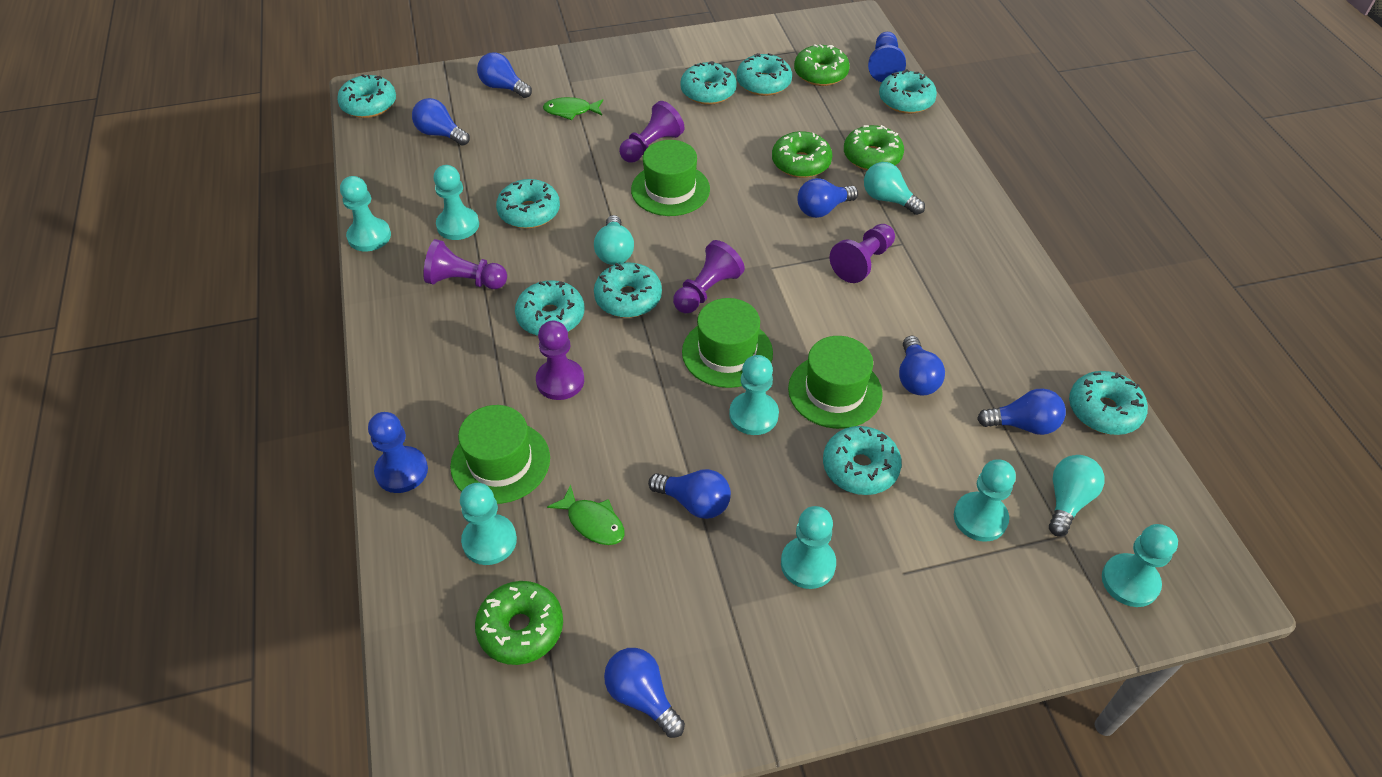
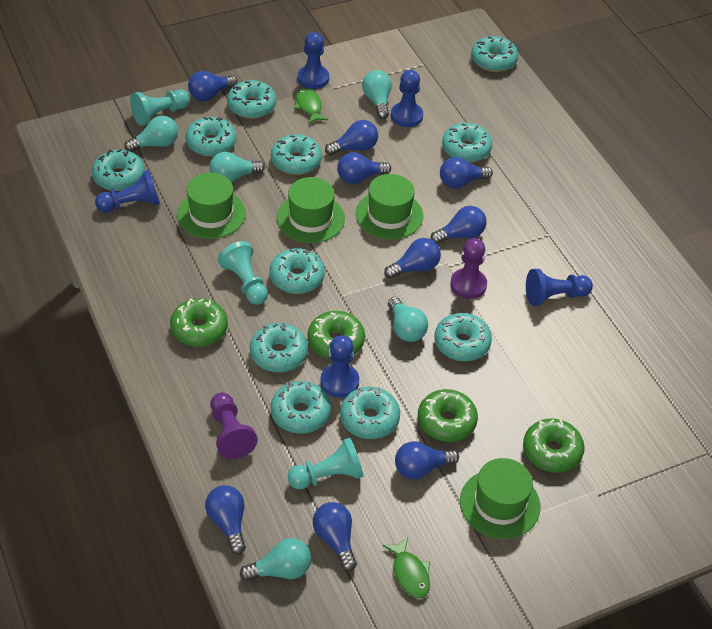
blue light bulb: 7 -> 9
blue pawn: 2 -> 5
purple pawn: 5 -> 2
turquoise donut: 9 -> 11
turquoise light bulb: 3 -> 5
turquoise pawn: 7 -> 3

